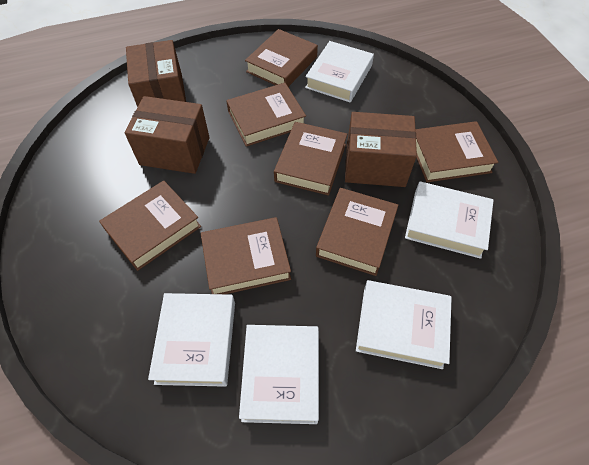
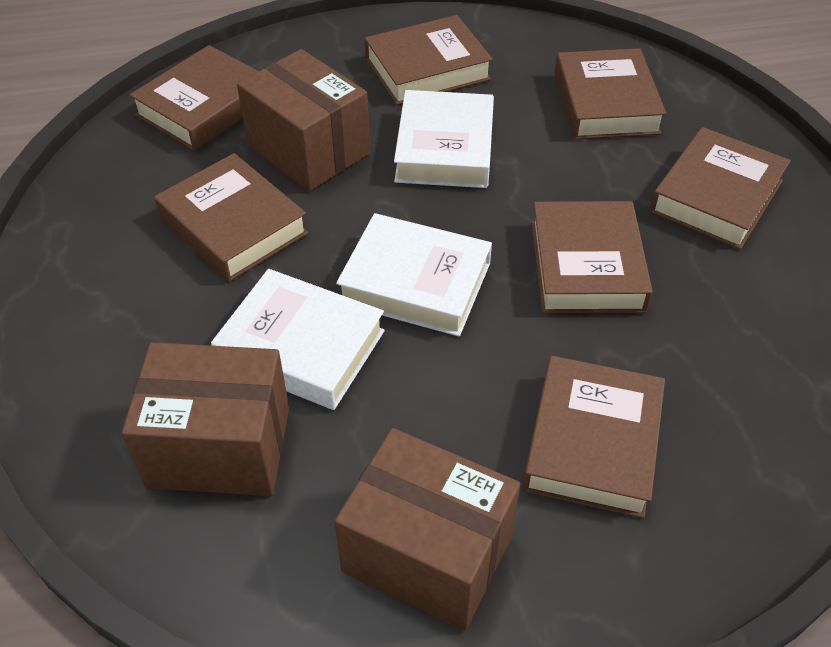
white book: 5 -> 3

